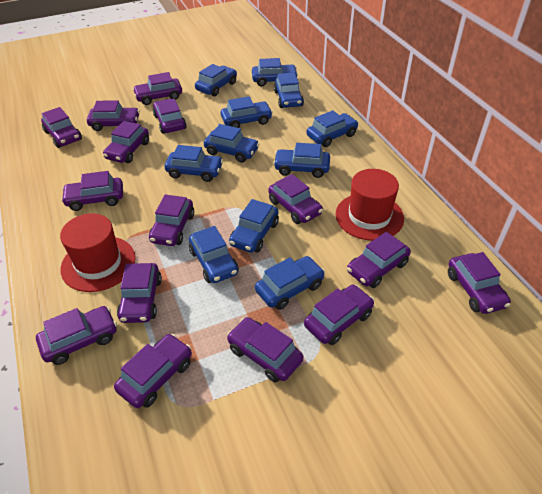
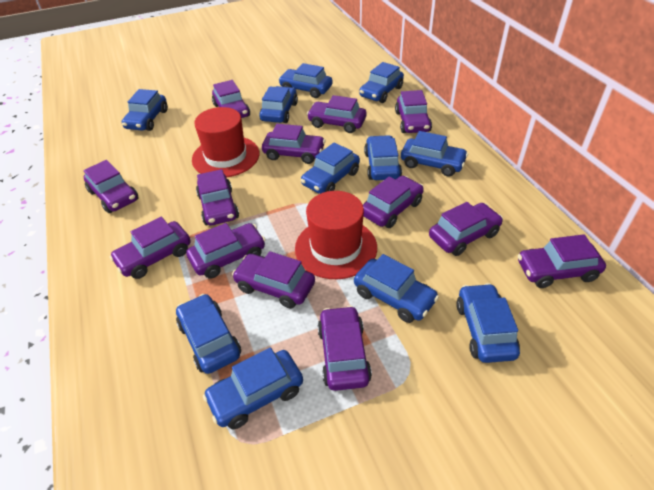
purple car: 15 -> 13

